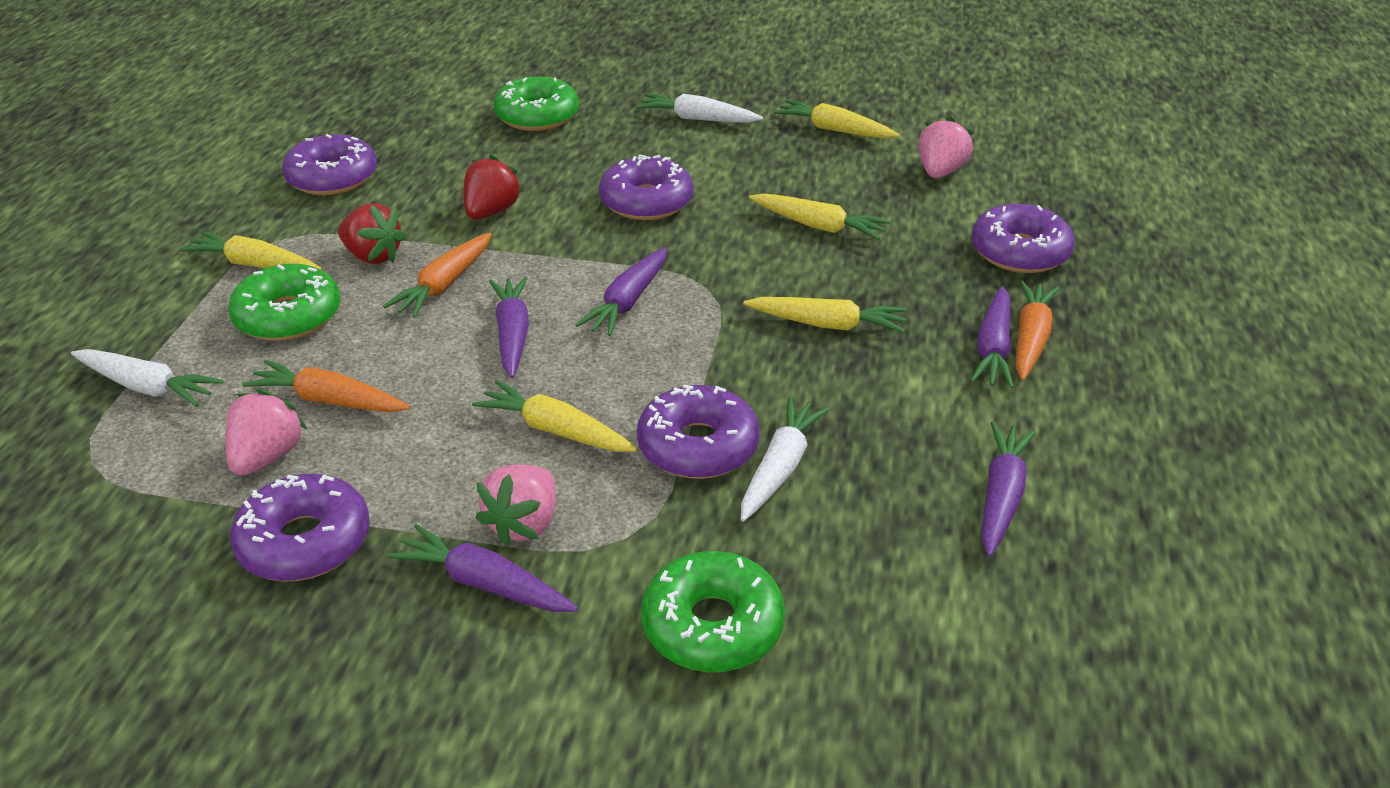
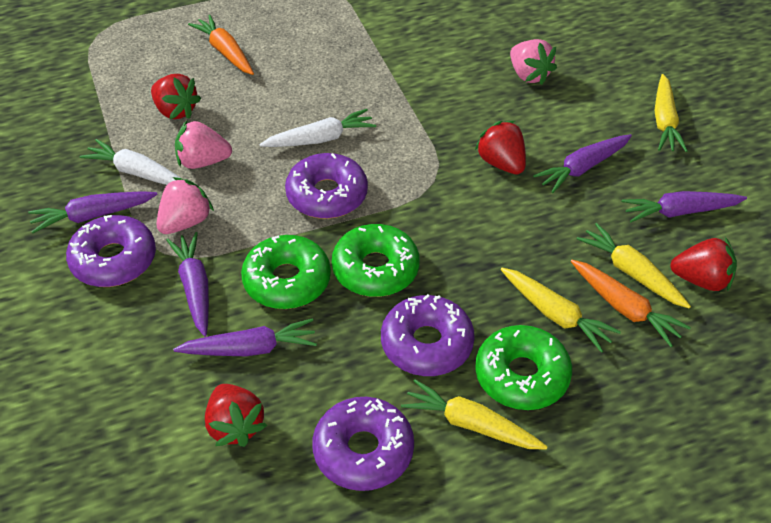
orange carrot: 3 -> 2
purple donut: 5 -> 4
red strawberry: 2 -> 4
white carrot: 3 -> 2
yellow carrot: 5 -> 4

